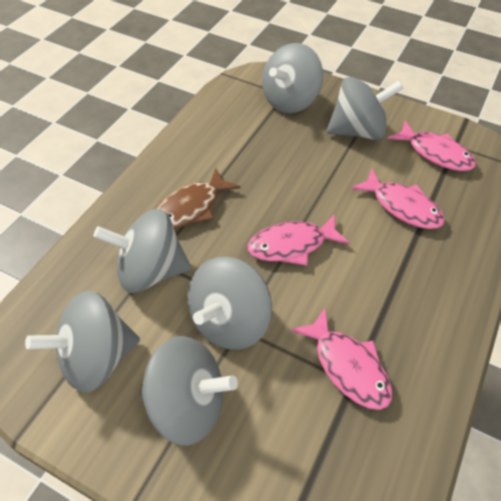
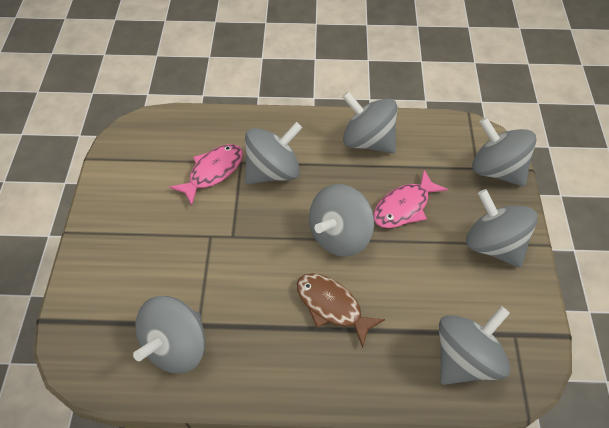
grey spinning top: 6 -> 7
pink fish: 4 -> 2

